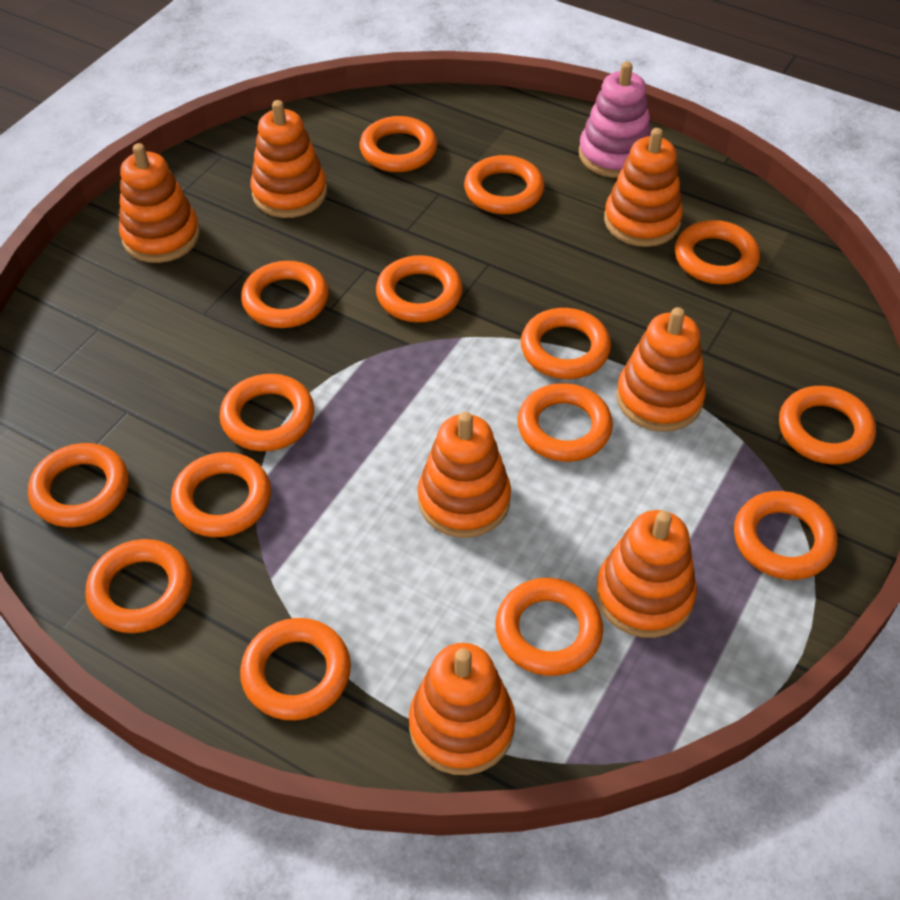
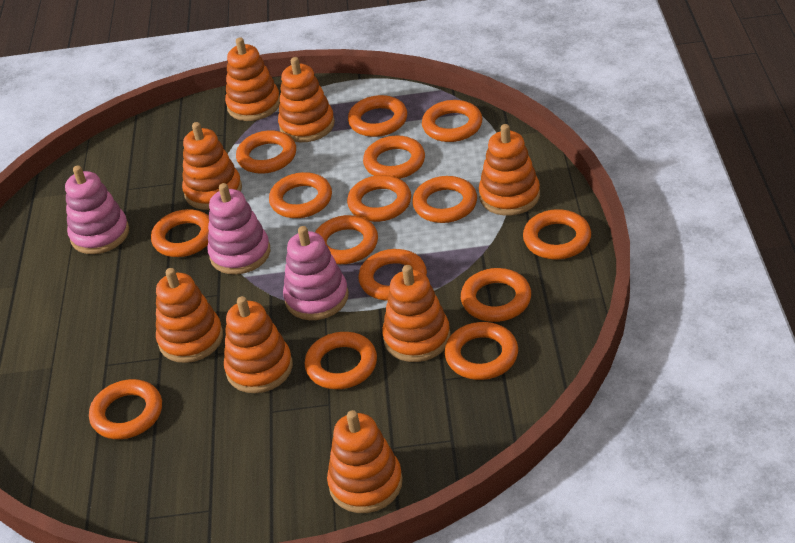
orange stacking toy: 7 -> 8
pink stacking toy: 1 -> 3

